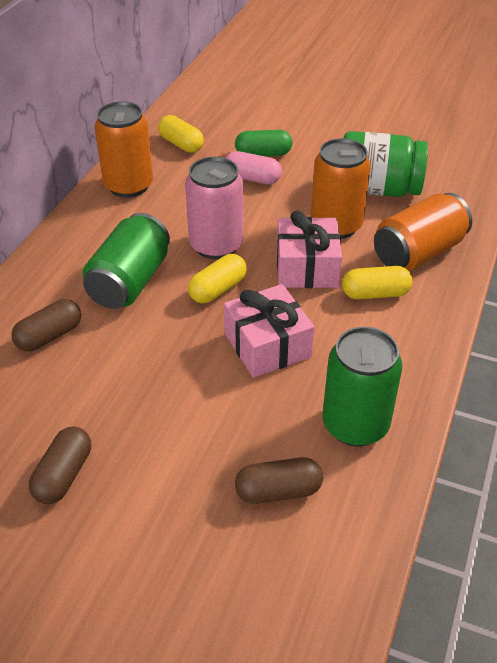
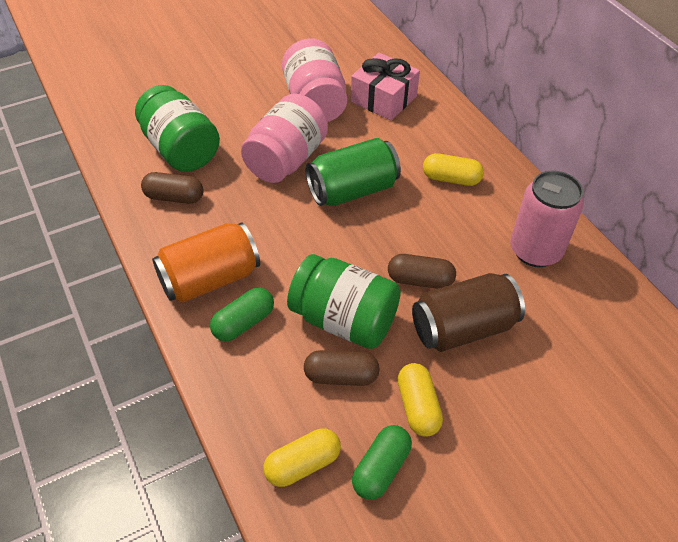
brown can: 0 -> 1
green can: 2 -> 1
green capsule: 1 -> 2
green jar: 1 -> 2
orange can: 3 -> 1
pink capsule: 1 -> 0
pink gift: 2 -> 1
pink jar: 0 -> 2

